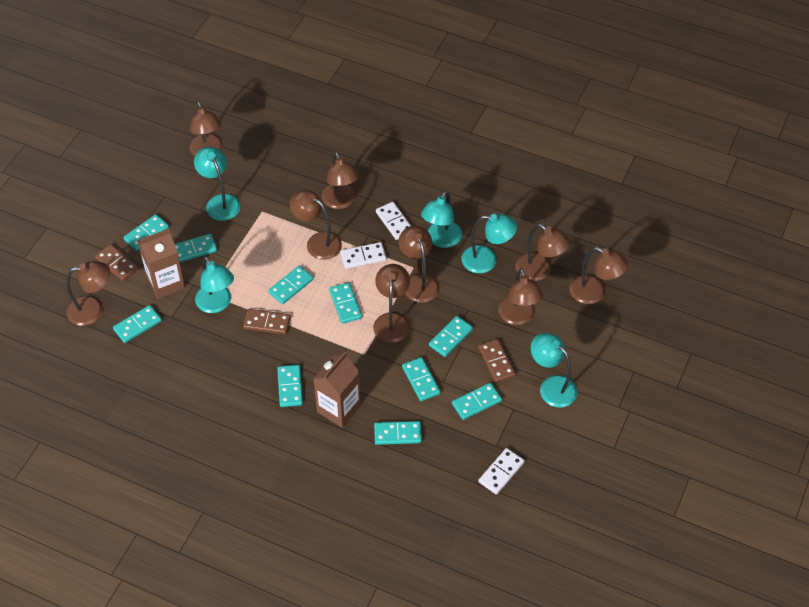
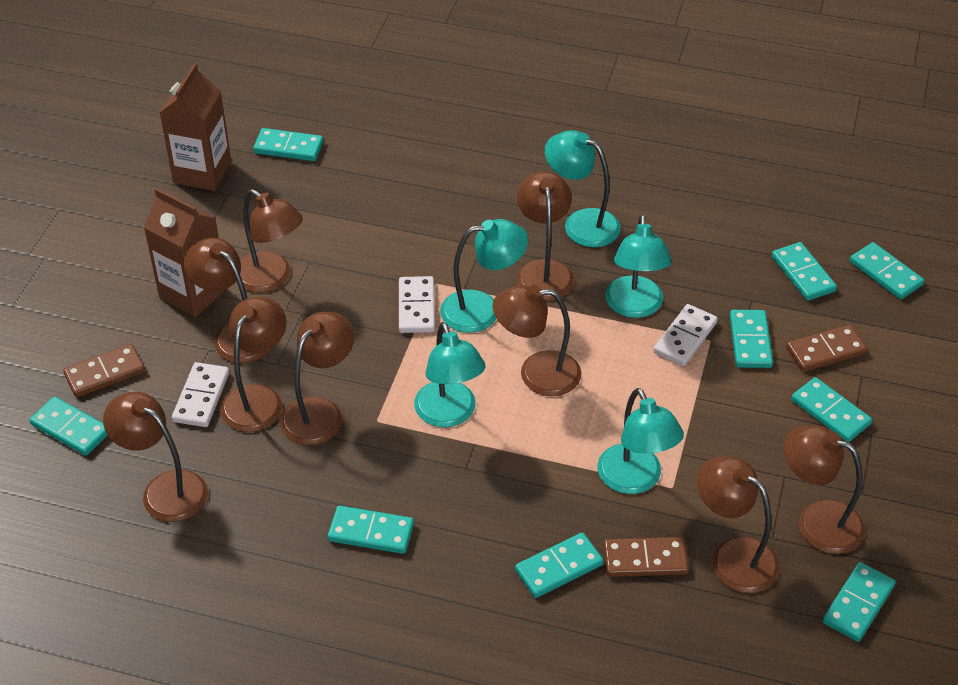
turquoise domino: 10 -> 9

